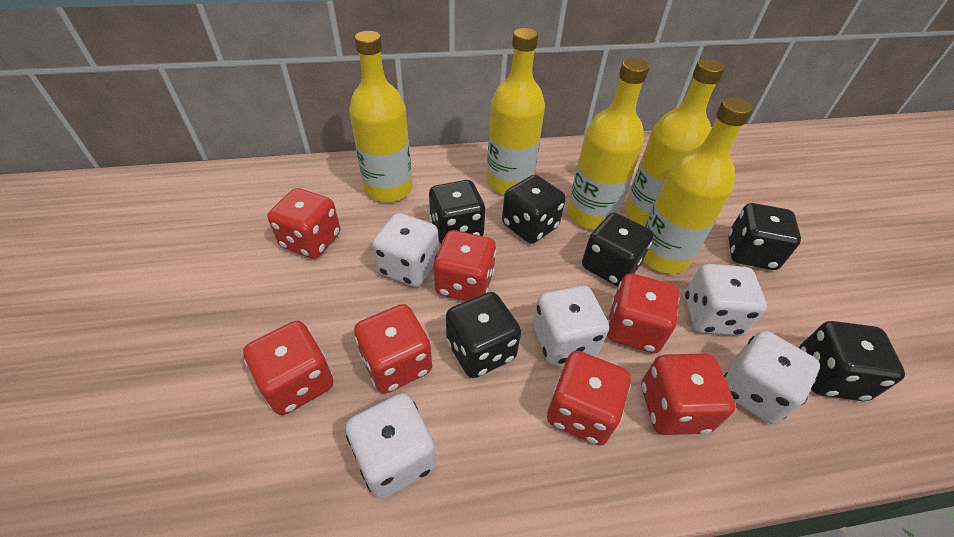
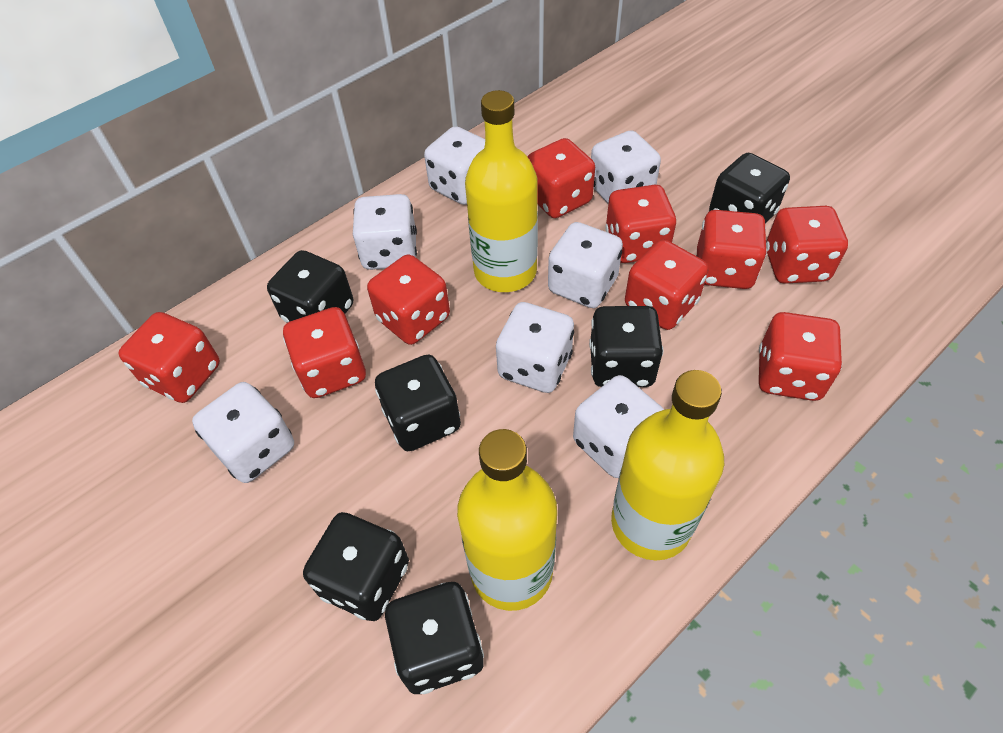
red dice: 7 -> 9
white dice: 5 -> 7
yellow bottle: 5 -> 3

